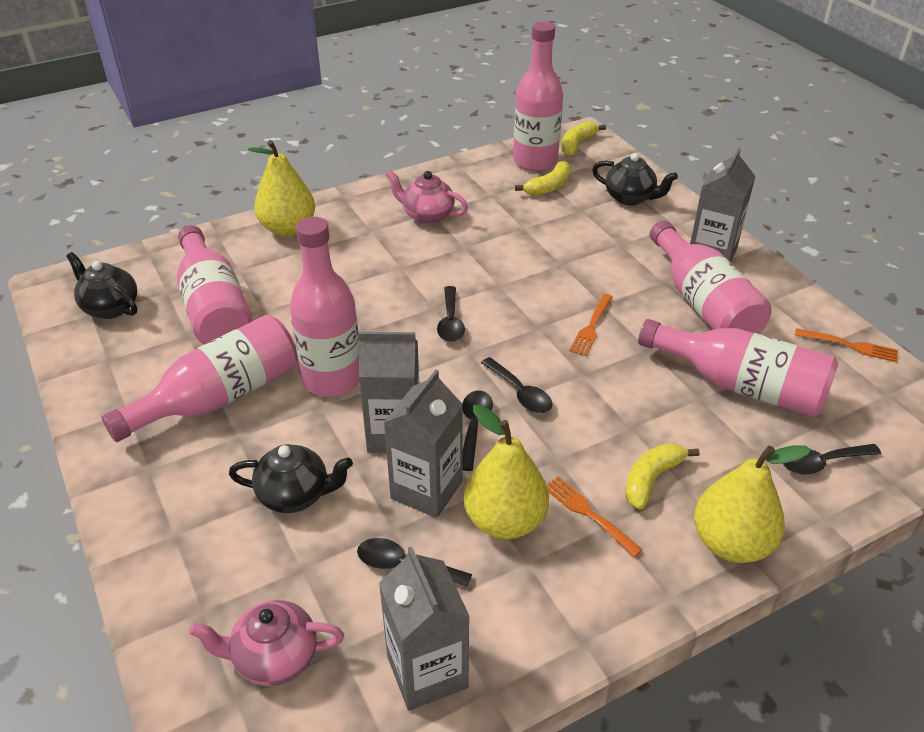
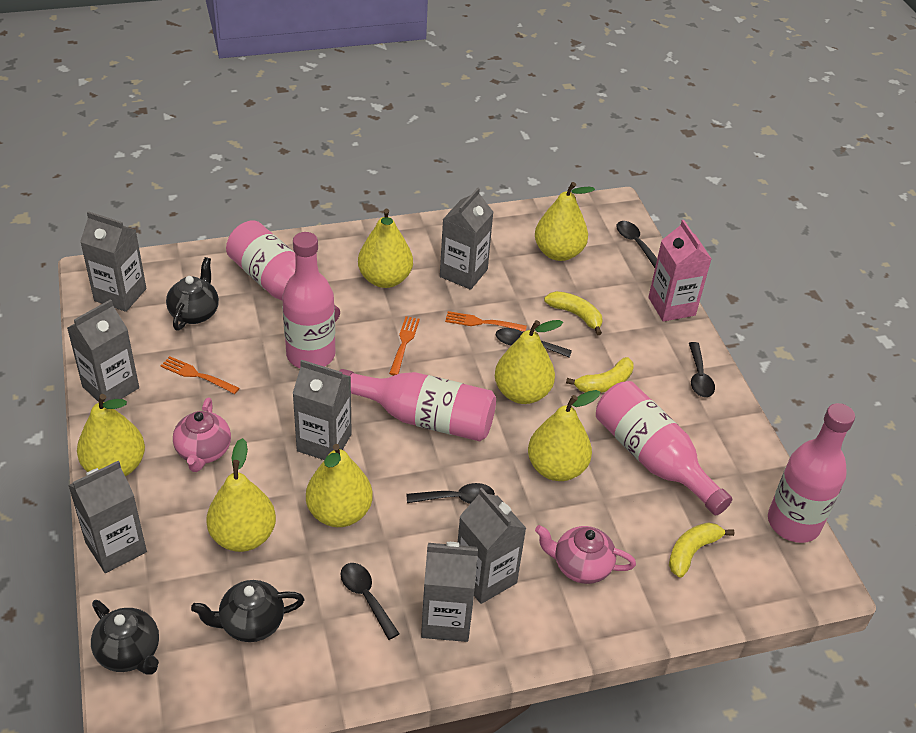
grey carton: 4 -> 7
pink bottle: 6 -> 5
pink carton: 0 -> 1
yellow pear: 3 -> 7

